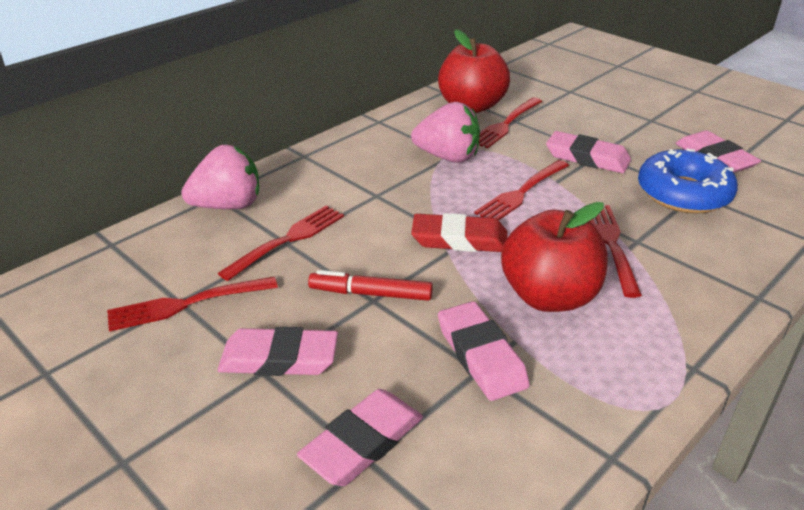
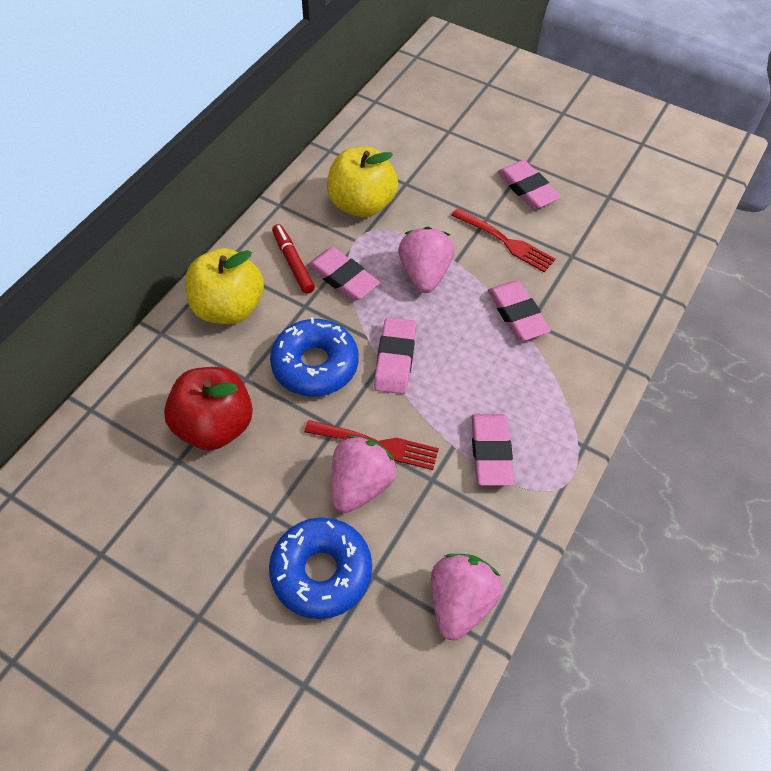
blue donut: 1 -> 2
pink strawberry: 2 -> 3
red apple: 2 -> 1
red eraser: 1 -> 0
red fork: 5 -> 2
yellow apple: 0 -> 2

